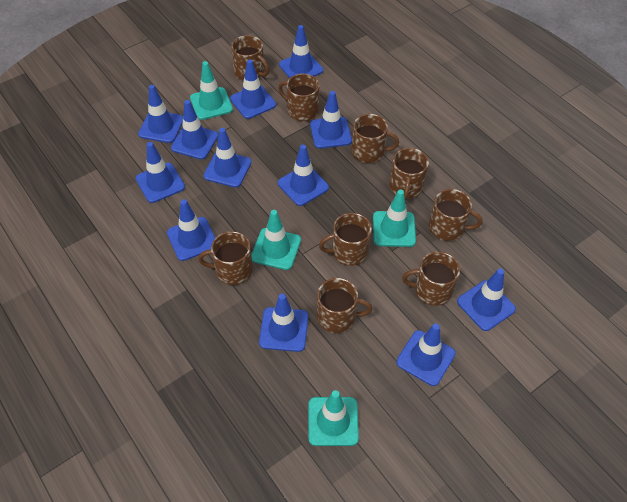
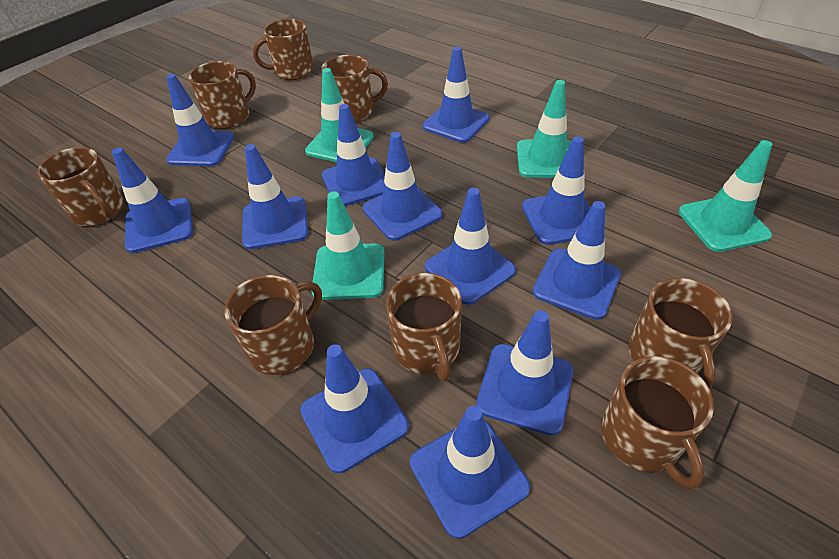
brown mug: 9 -> 8

